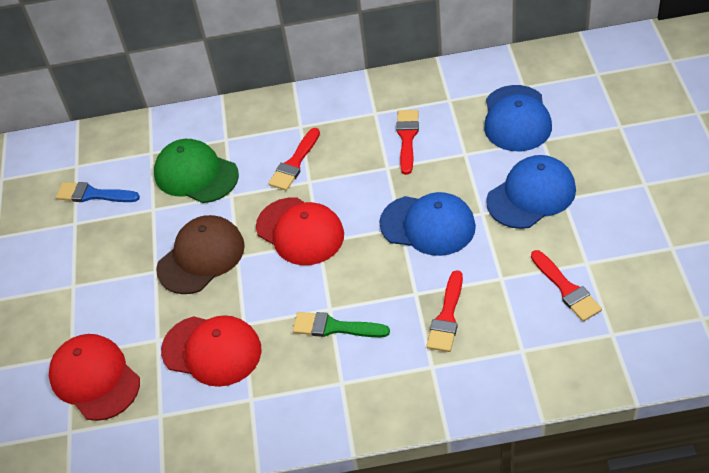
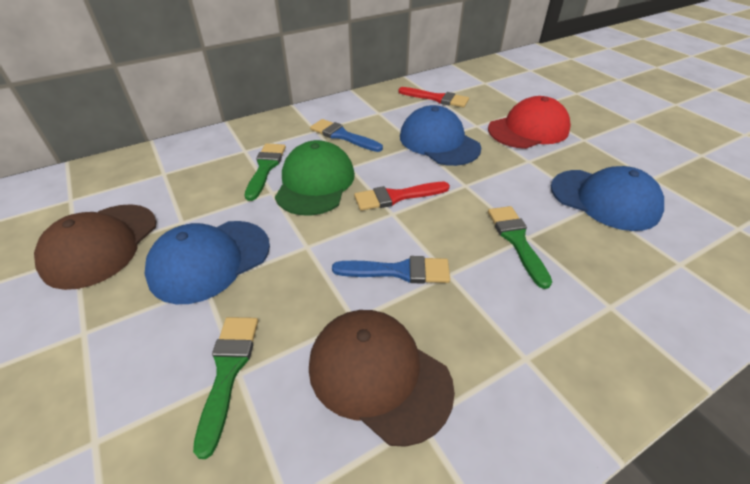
blue brush: 1 -> 2
brown cap: 1 -> 2
green brush: 1 -> 3
red brush: 4 -> 2
red cap: 3 -> 1

